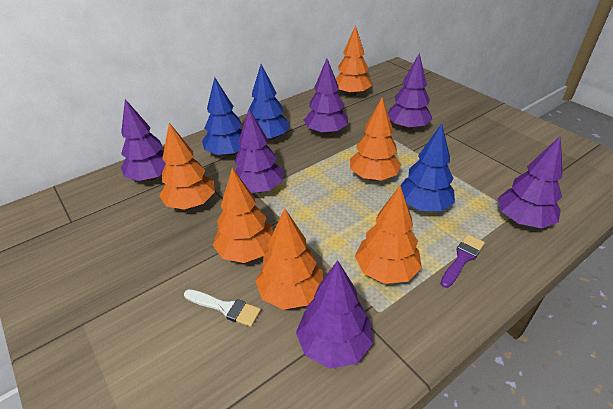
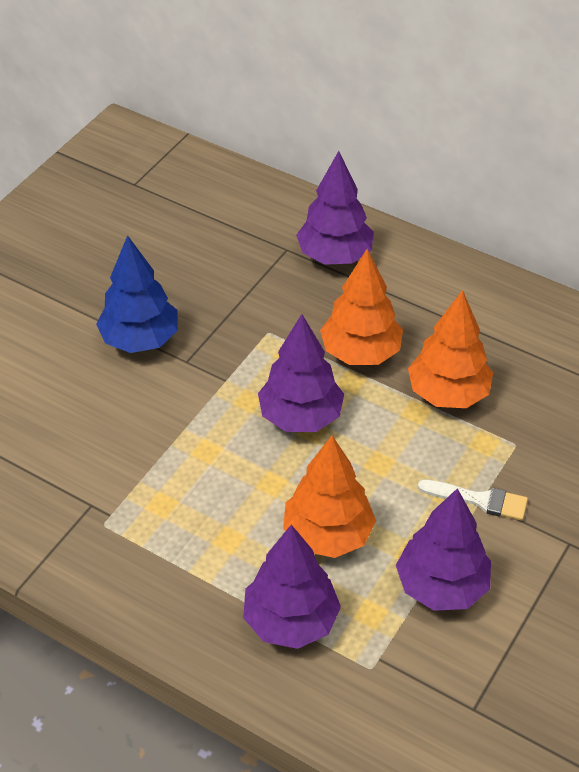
blue tree: 3 -> 1
orange tree: 6 -> 3
purple brush: 1 -> 0
purple tree: 6 -> 4

